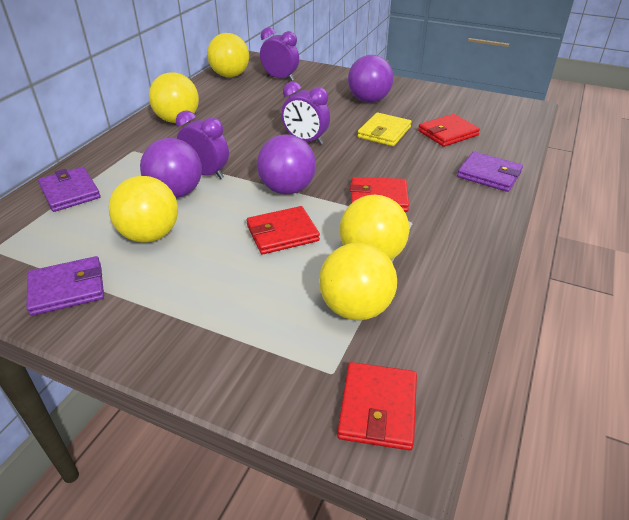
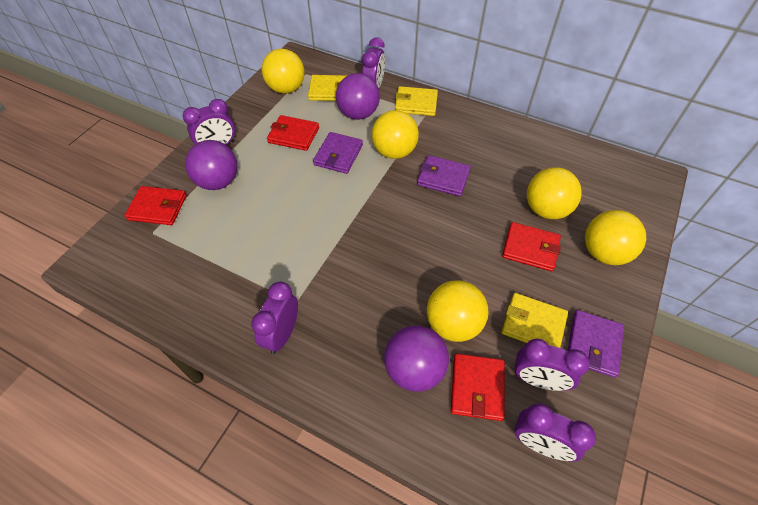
purple clock: 3 -> 5
yellow wallet: 1 -> 3

